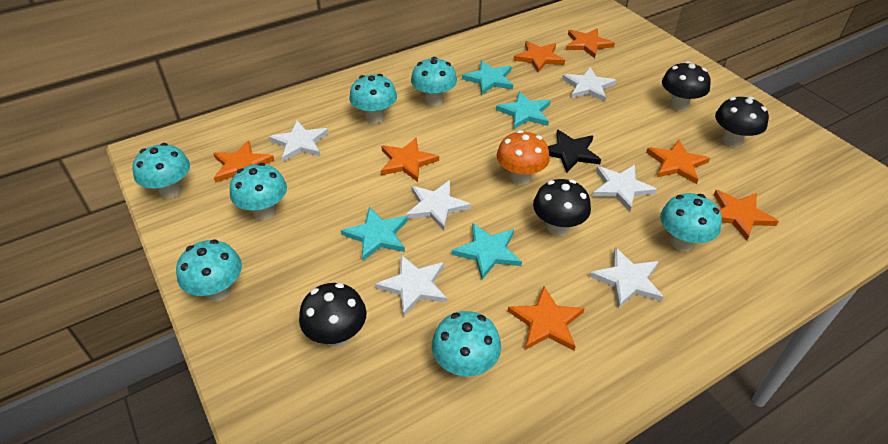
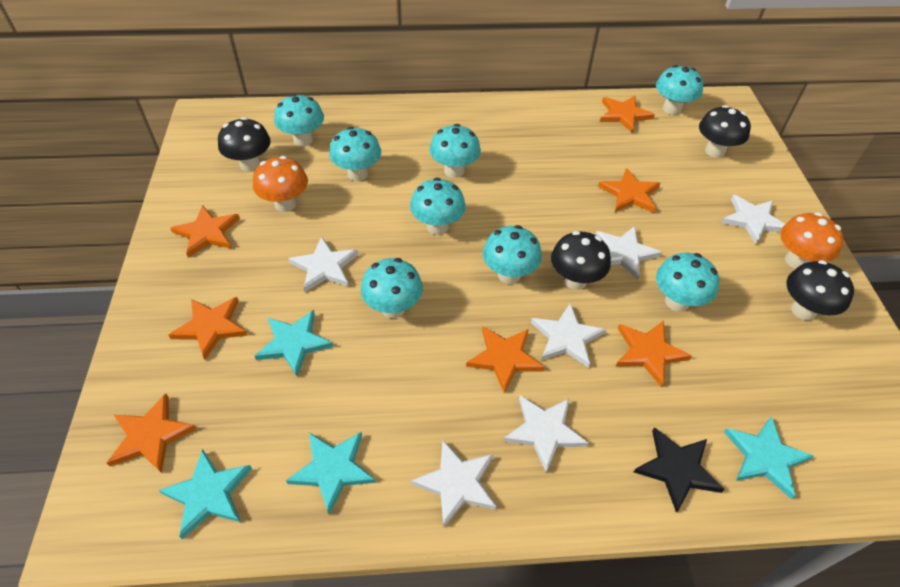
orange mushroom: 1 -> 2
turquoise mushroom: 7 -> 8

